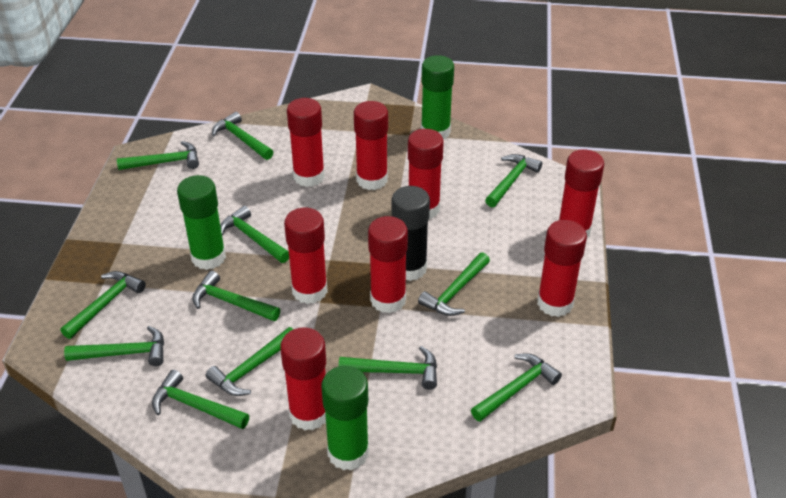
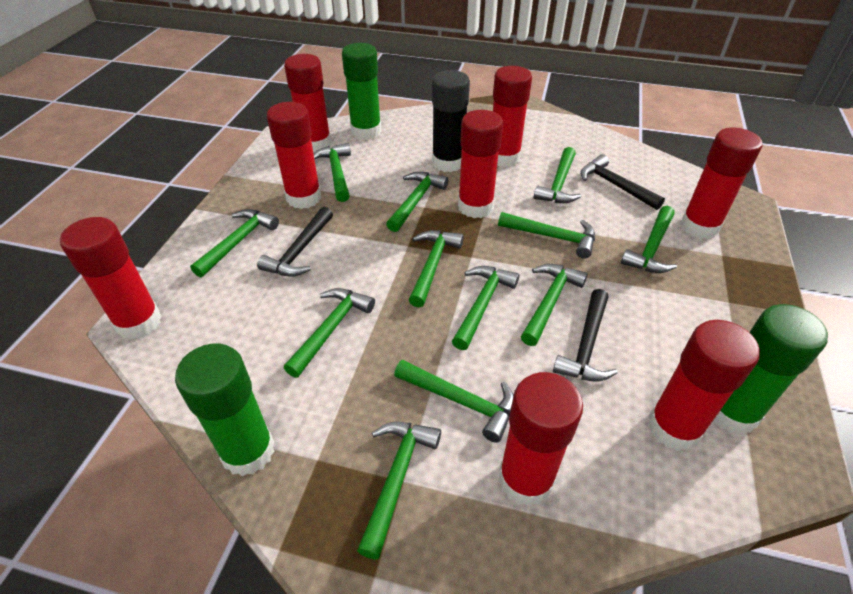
black hammer: 0 -> 3

